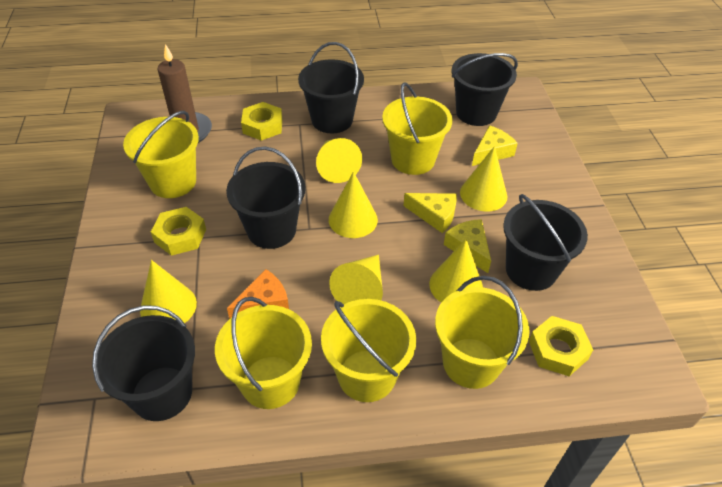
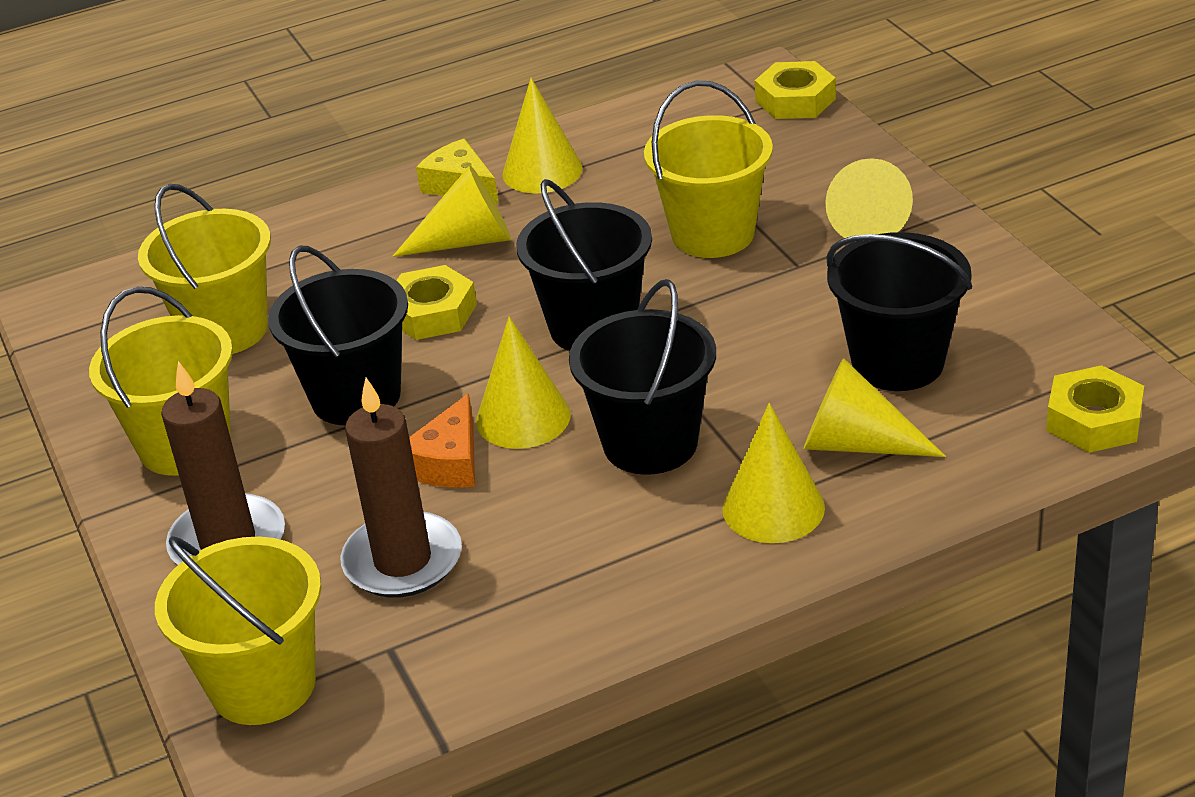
black bucket: 5 -> 4
brown candle: 1 -> 2
yellow bucket: 5 -> 4
yellow cheese: 3 -> 1

